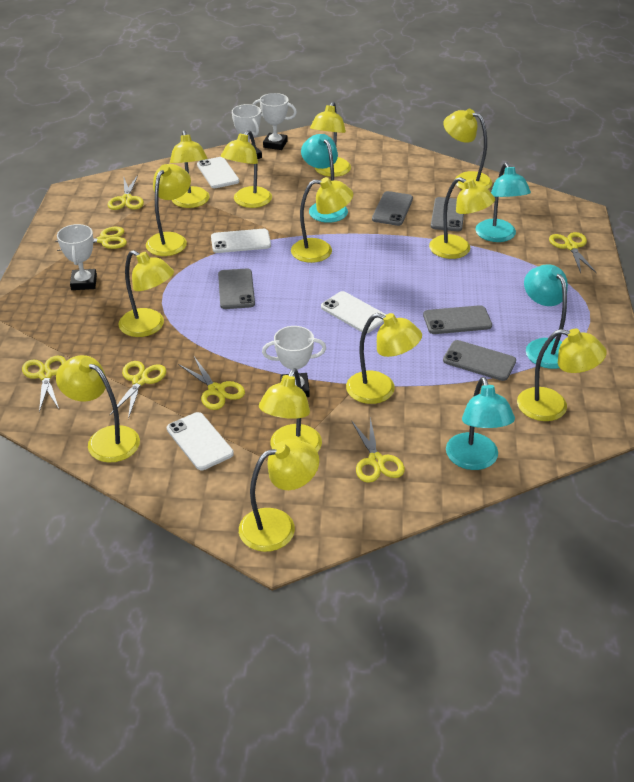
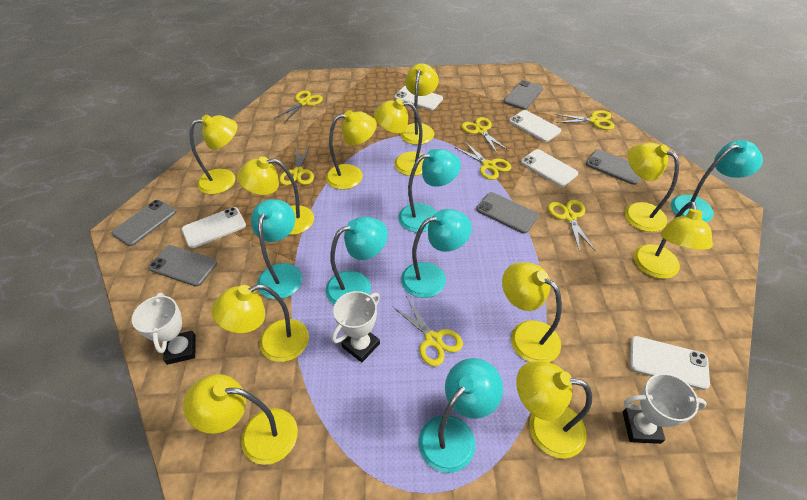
turquoise lamp: 4 -> 6
white phone: 4 -> 5
white trophy: 4 -> 3
yellow lamp: 13 -> 11

